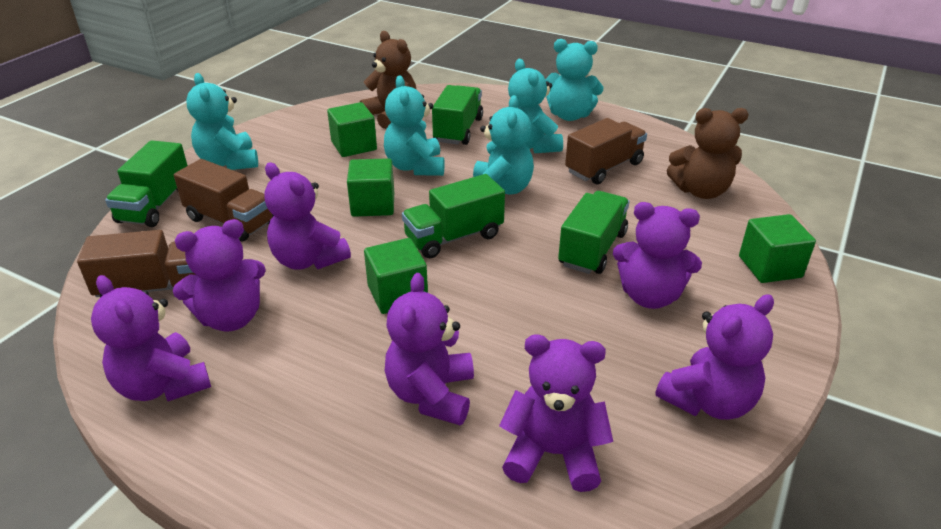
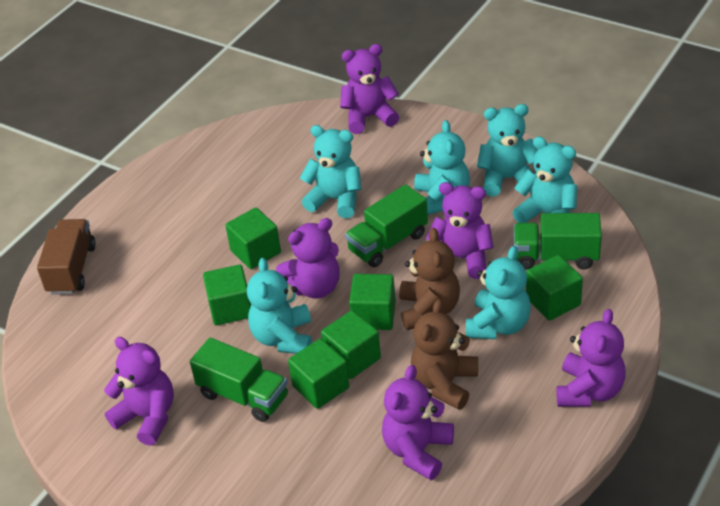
brown truck: 3 -> 1
green cube: 4 -> 6
green truck: 4 -> 3
purple teddy bear: 7 -> 6
turquoise teddy bear: 5 -> 6

